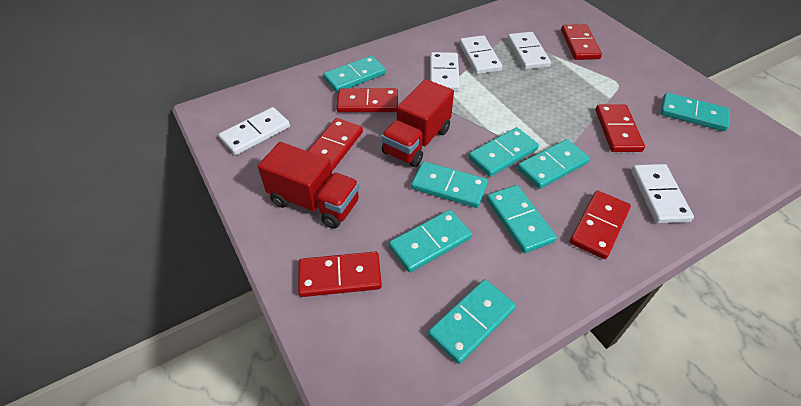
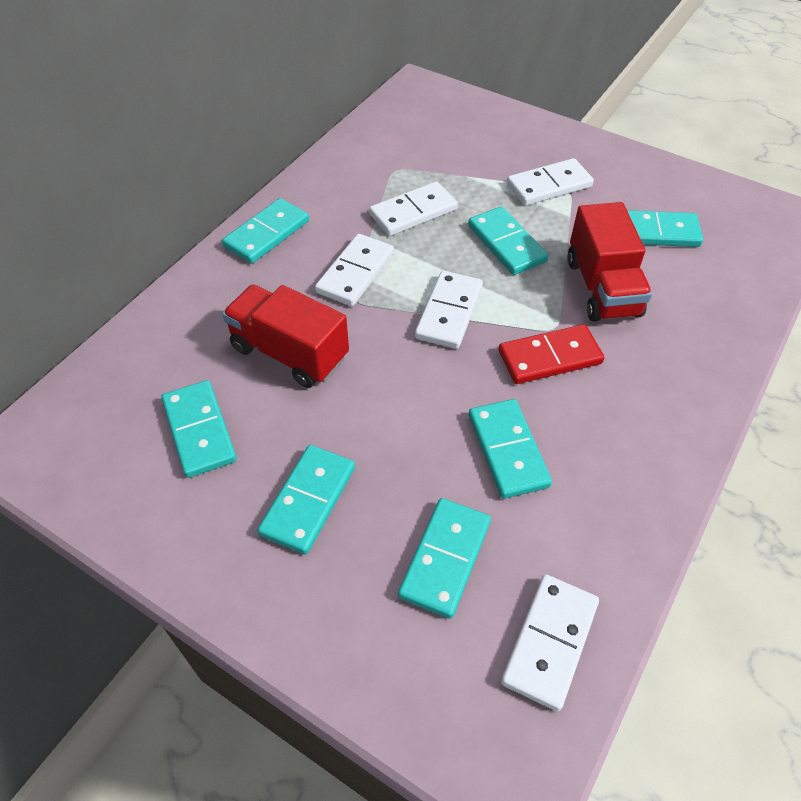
red domino: 6 -> 1
turquoise domino: 8 -> 7

